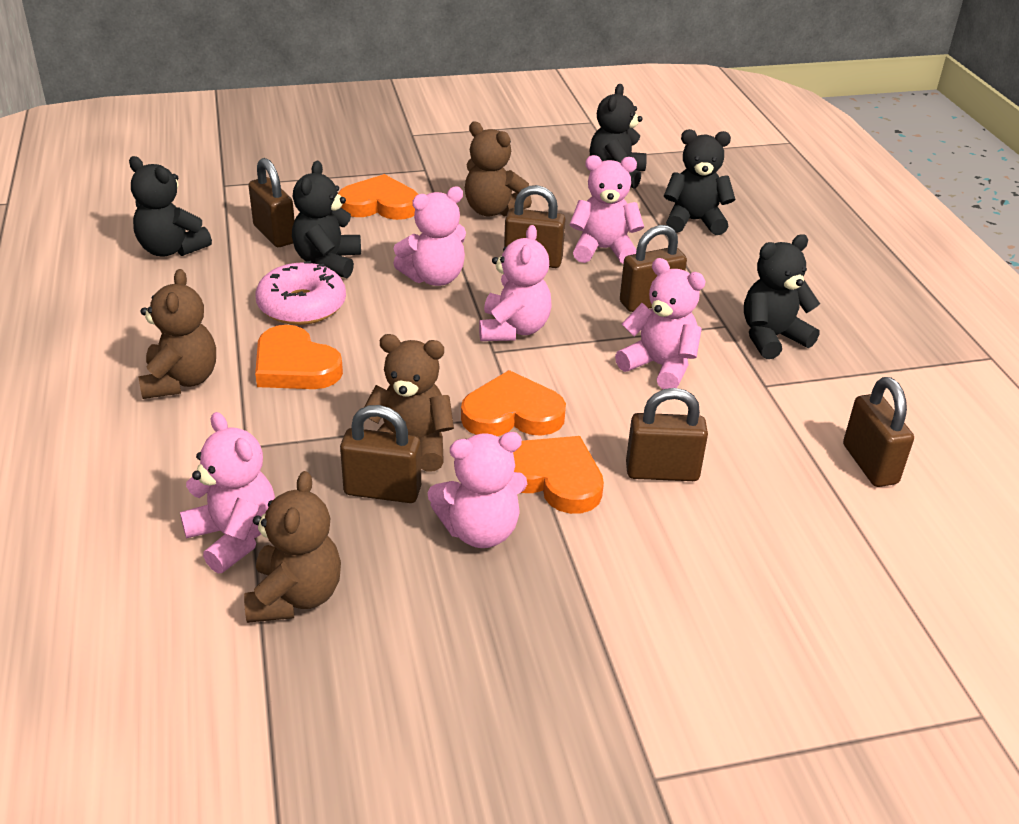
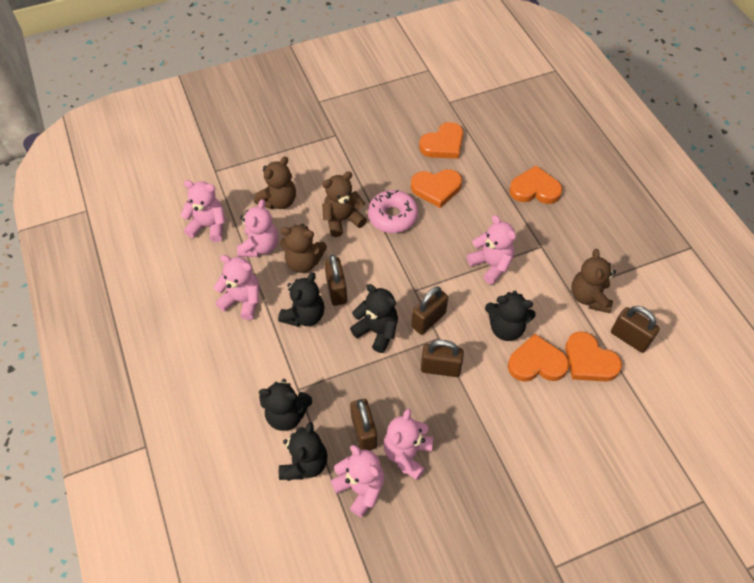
brown padlock: 6 -> 5
orange heart: 4 -> 5

